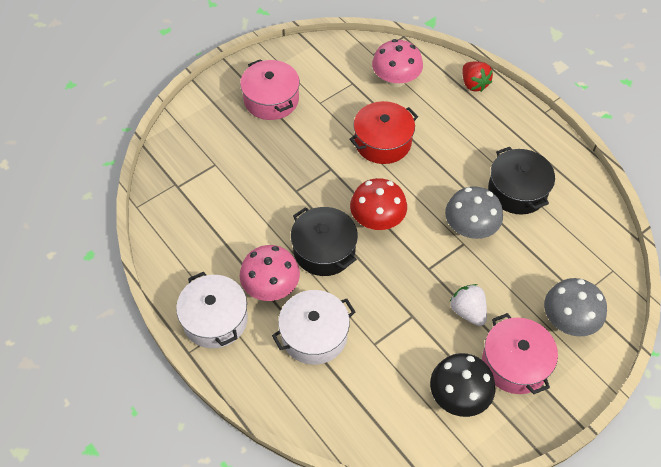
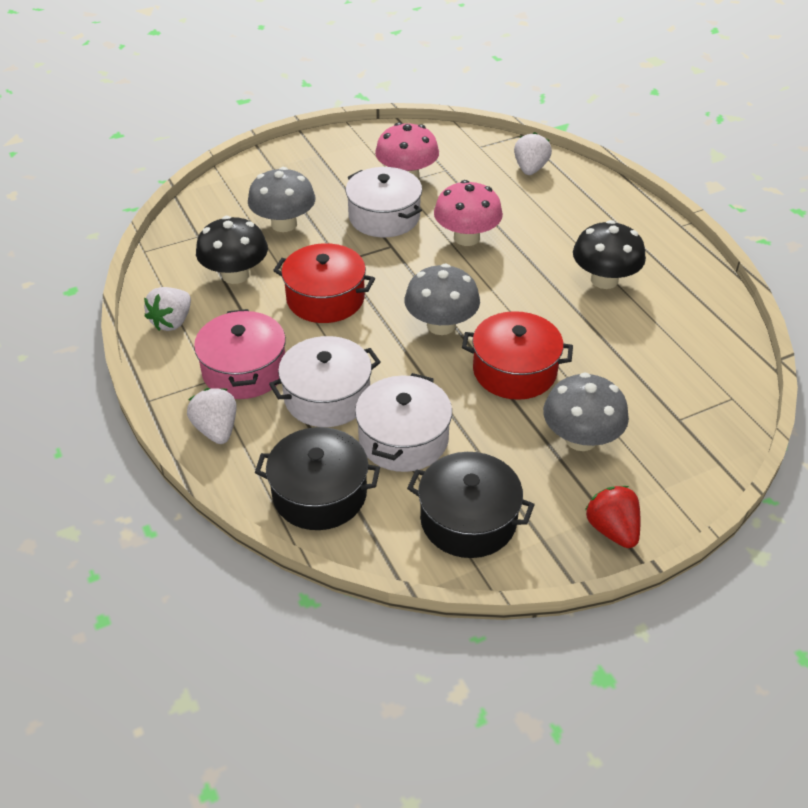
black mushroom: 1 -> 2
grey mushroom: 2 -> 3
pink pot: 2 -> 1
red mushroom: 1 -> 0
red pot: 1 -> 2
white pot: 2 -> 3
white strawberry: 1 -> 3

